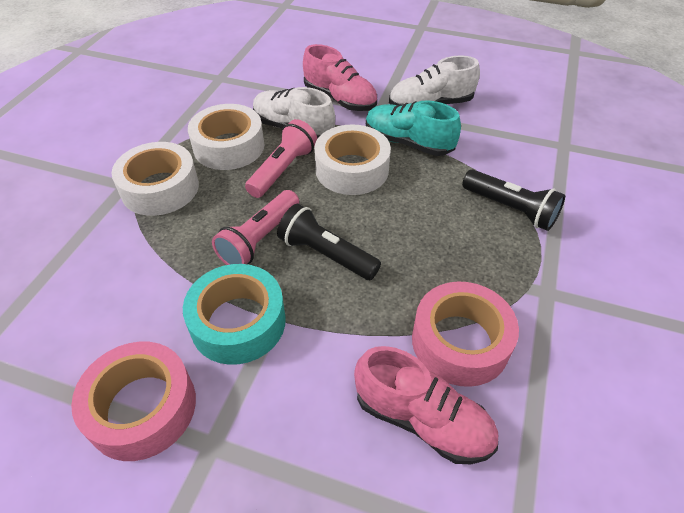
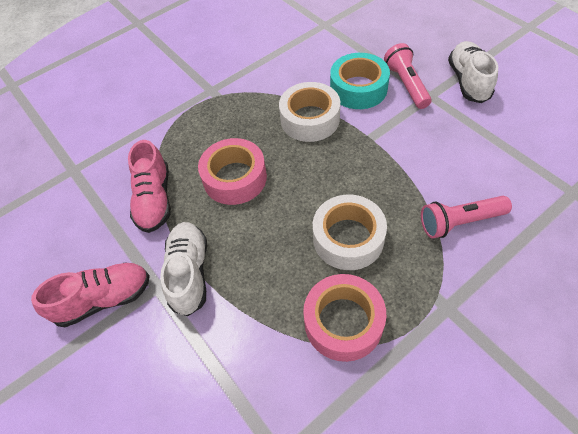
black flashlight: 2 -> 0
turquoise shoe: 1 -> 0
white tape: 3 -> 2

